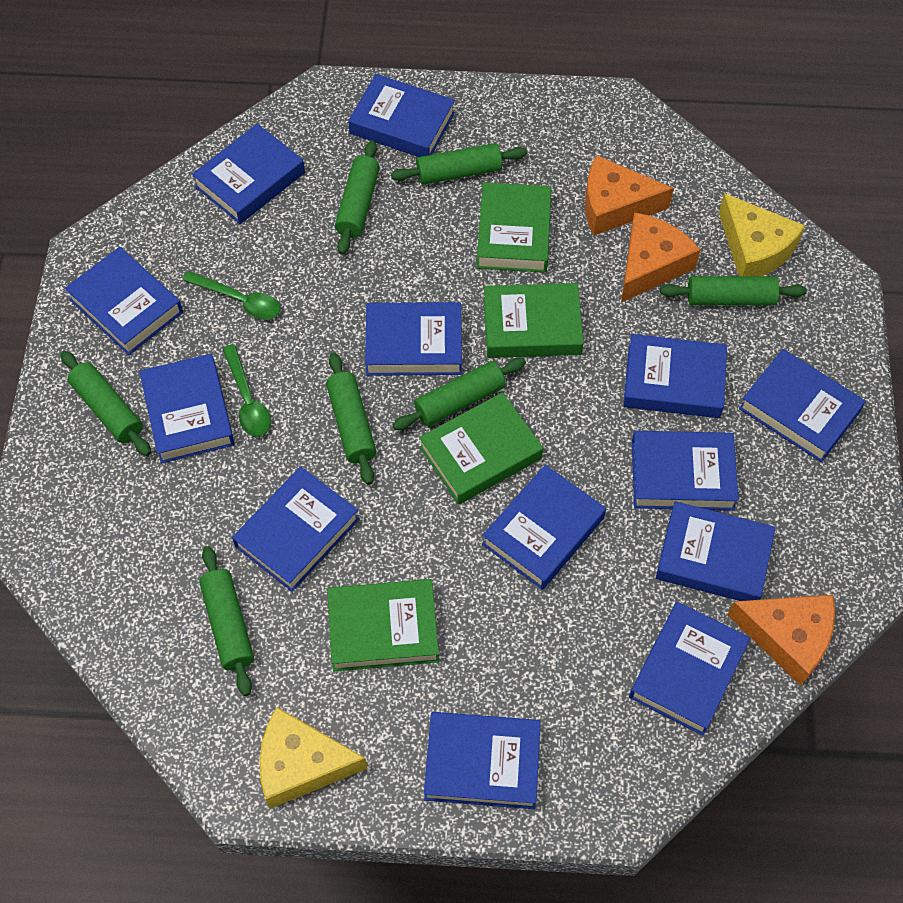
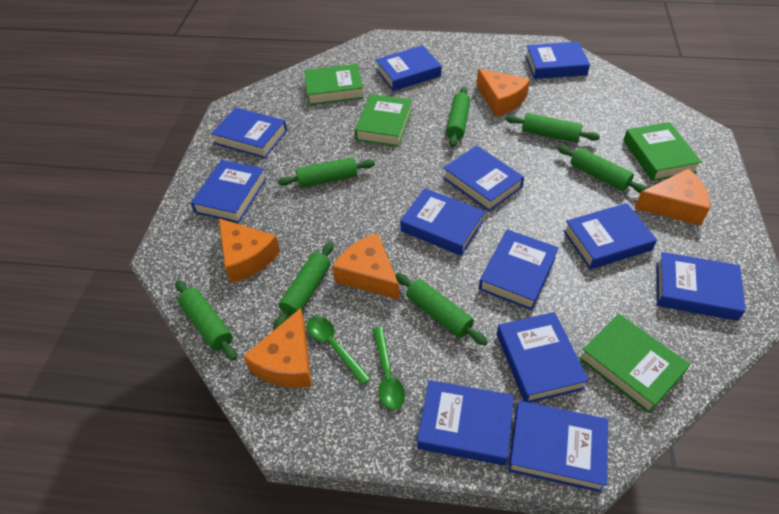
blue book: 13 -> 12
orange cheese: 3 -> 5
yellow cheese: 2 -> 0

